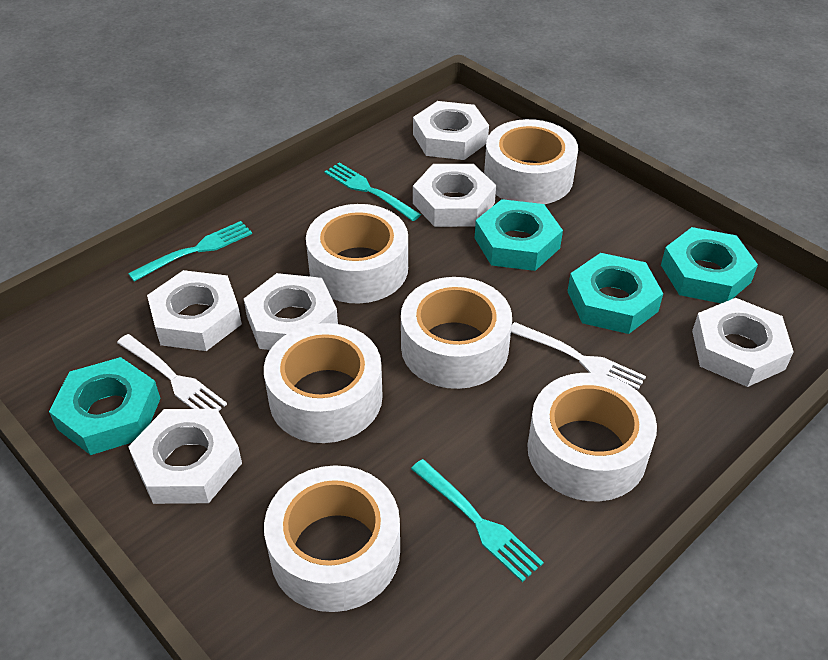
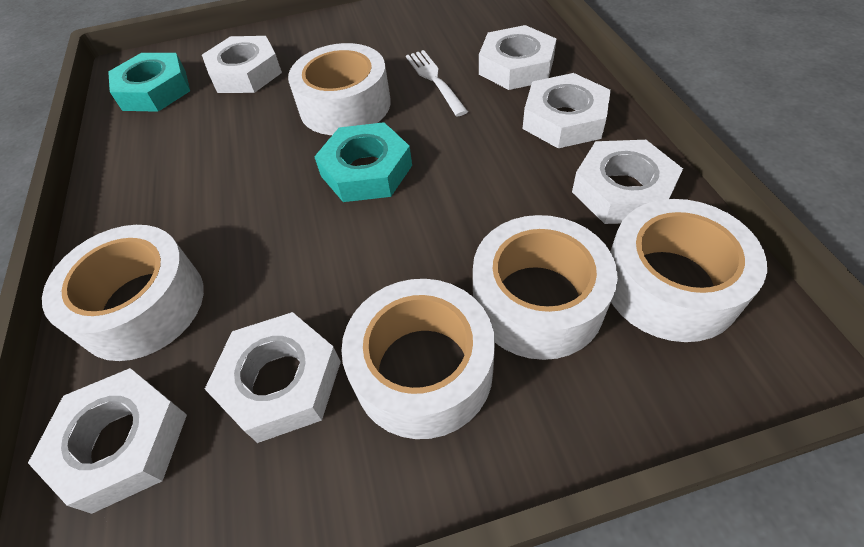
turquoise fork: 3 -> 0
turquoise nut: 4 -> 2
white fork: 2 -> 1
white tape: 6 -> 5

